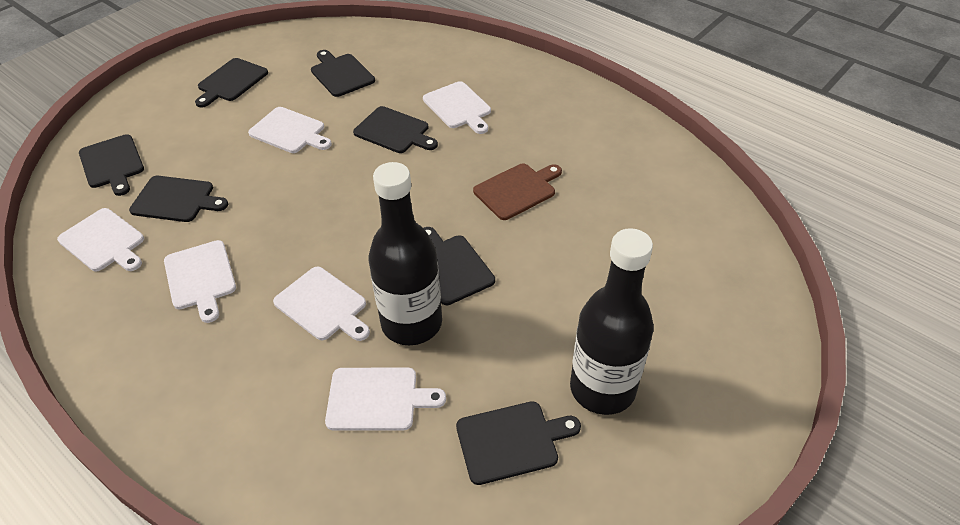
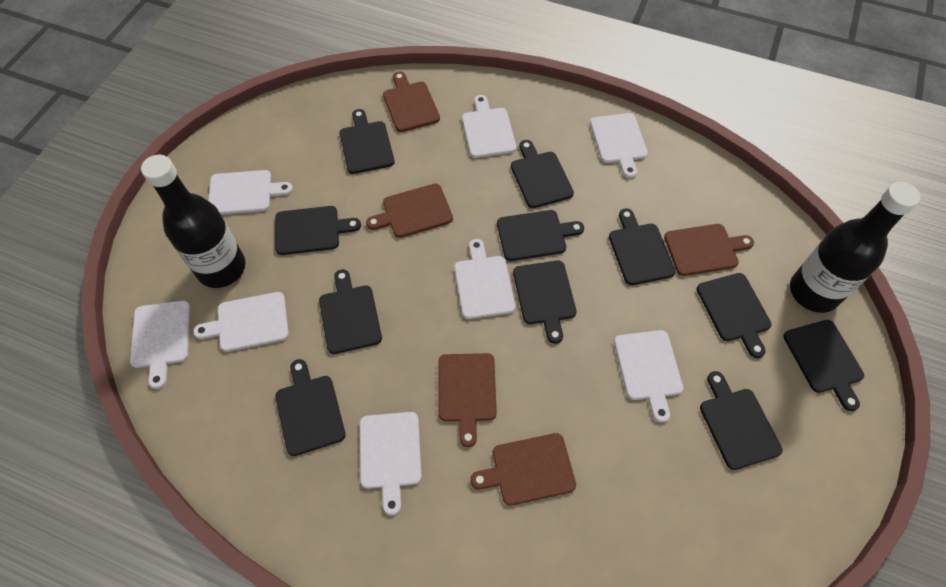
black cutting board: 7 -> 11
brown cutting board: 1 -> 5
white cutting board: 6 -> 8

